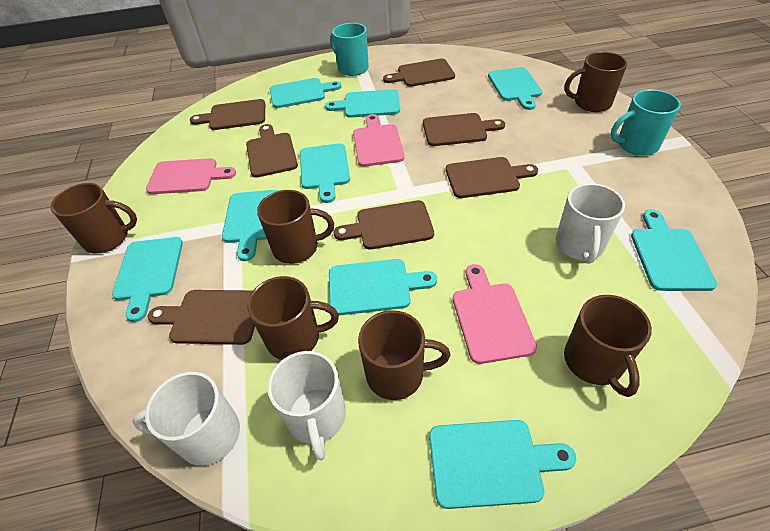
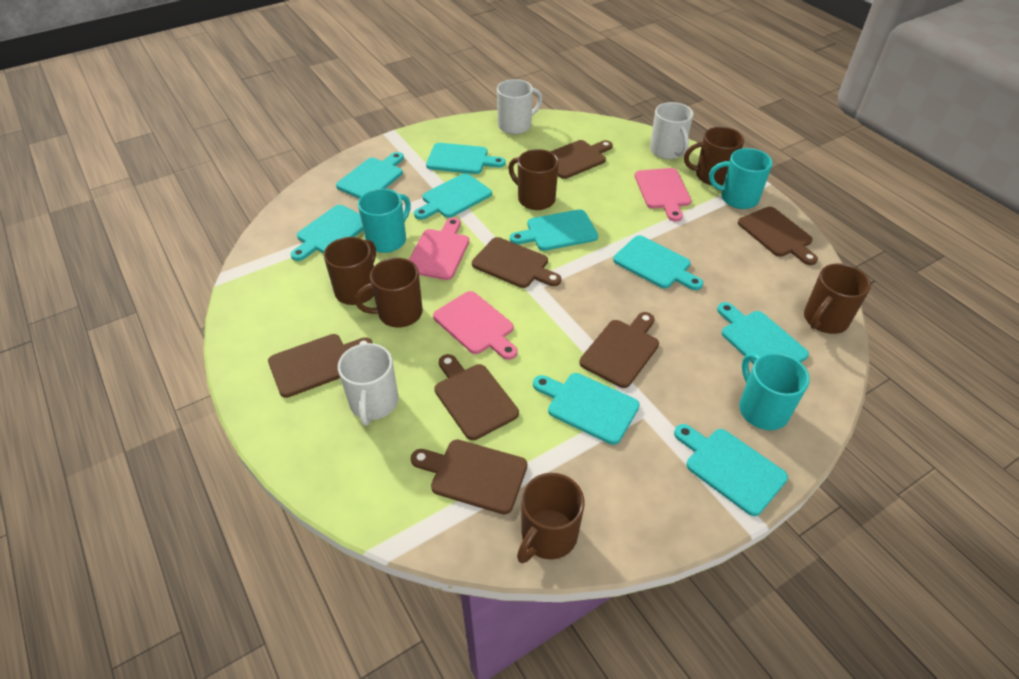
turquoise mug: 2 -> 3

